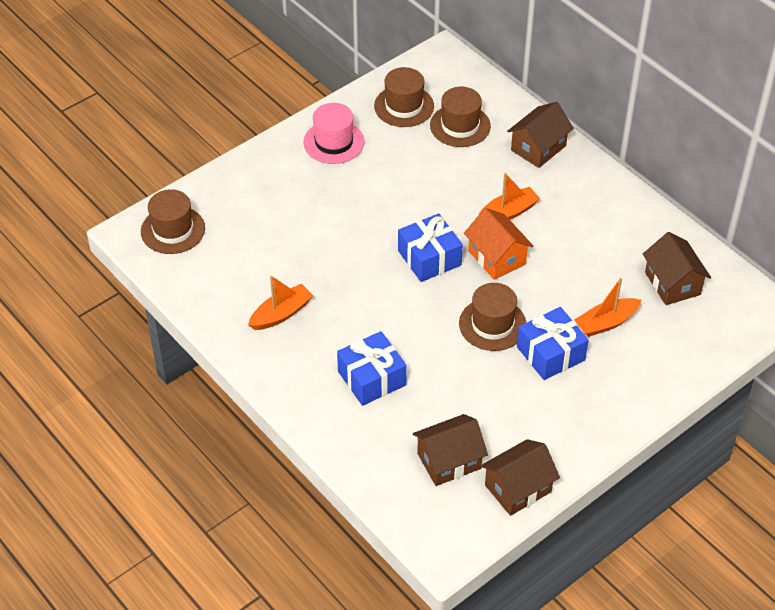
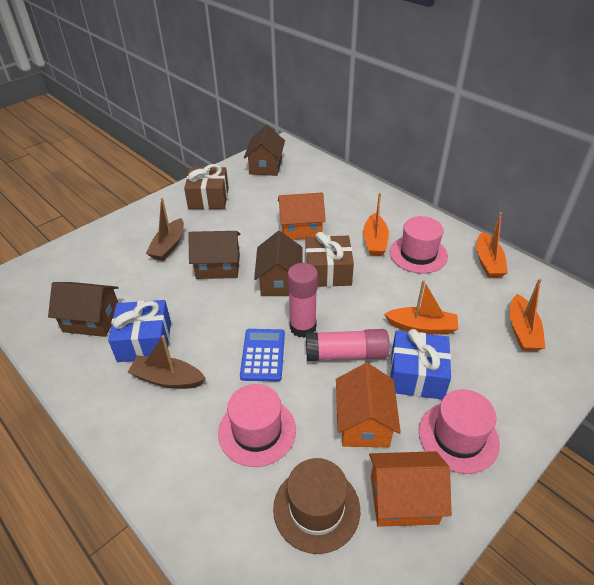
blue calculator: 0 -> 1
blue gift: 3 -> 2
brown boat: 0 -> 2
brown gift: 0 -> 2
brown hat: 4 -> 1
orange boat: 3 -> 4
orange house: 1 -> 3
pink glue stick: 0 -> 2
pink hat: 1 -> 3

